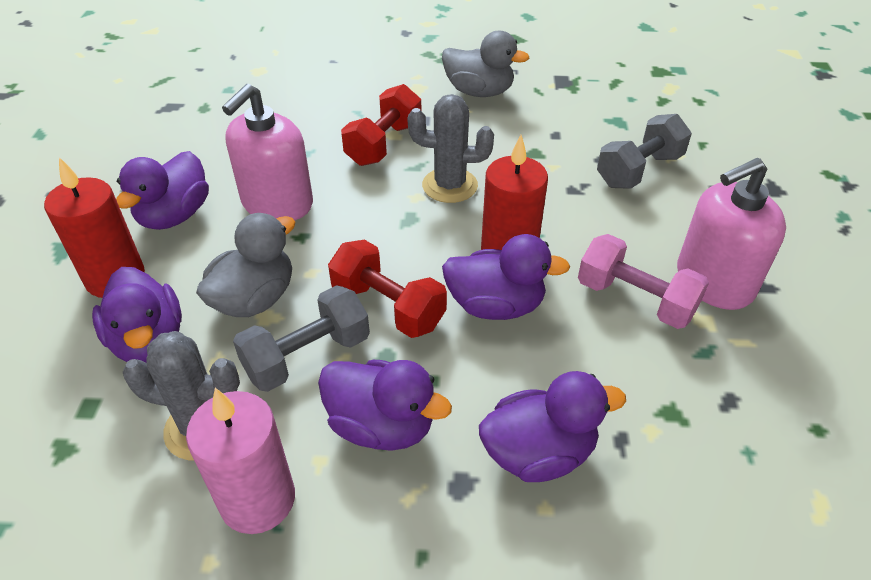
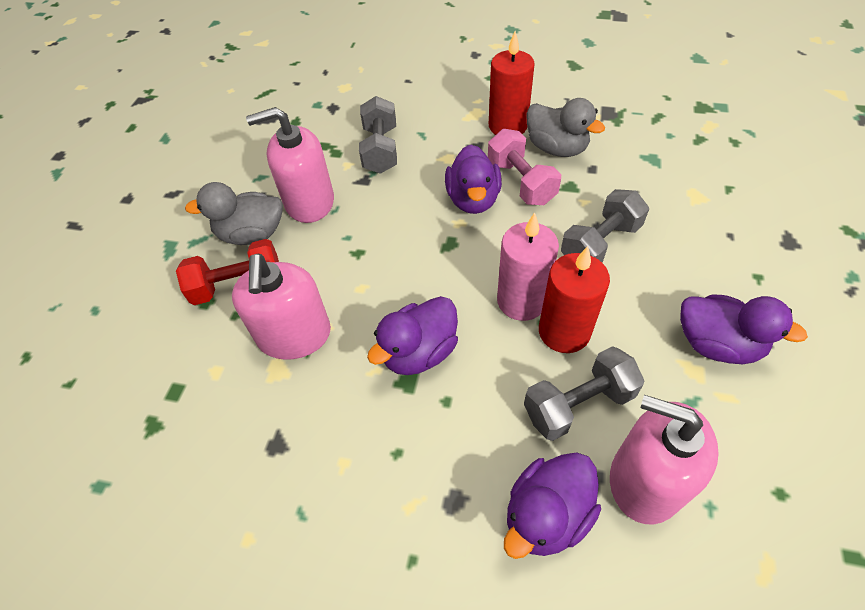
grey cactus: 2 -> 0
grey dumbbell: 2 -> 3
pink soap dispenser: 2 -> 3
purple duck: 5 -> 4
red dumbbell: 2 -> 1

